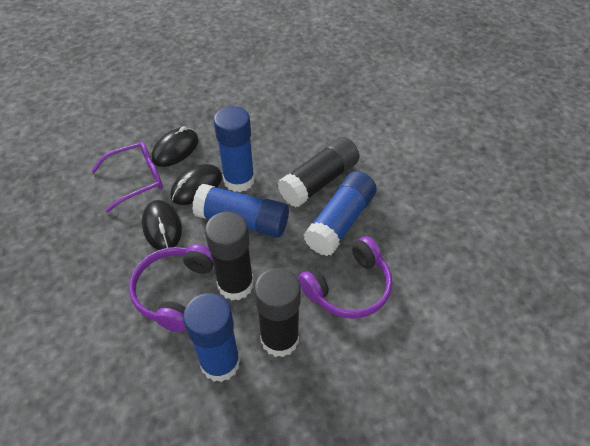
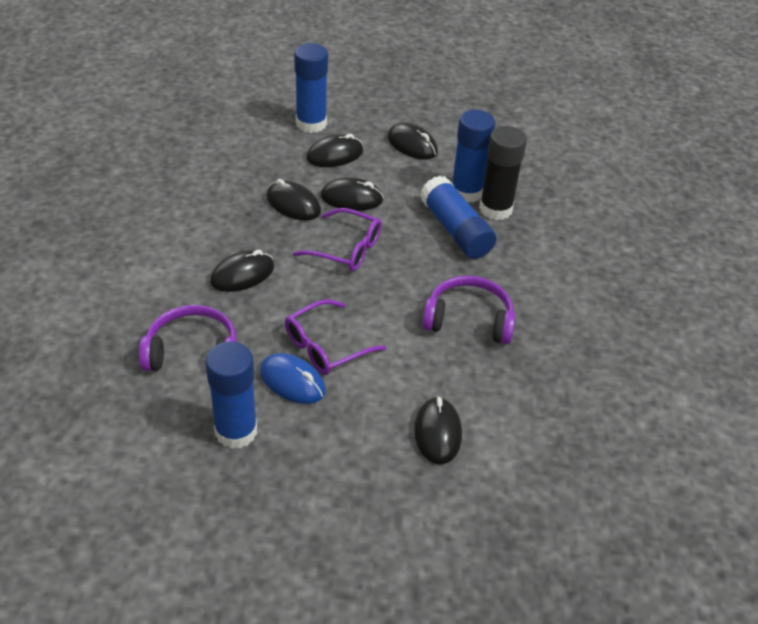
black glue stick: 3 -> 1
black mouse: 3 -> 6
blue mouse: 0 -> 1
purple glasses: 1 -> 2

